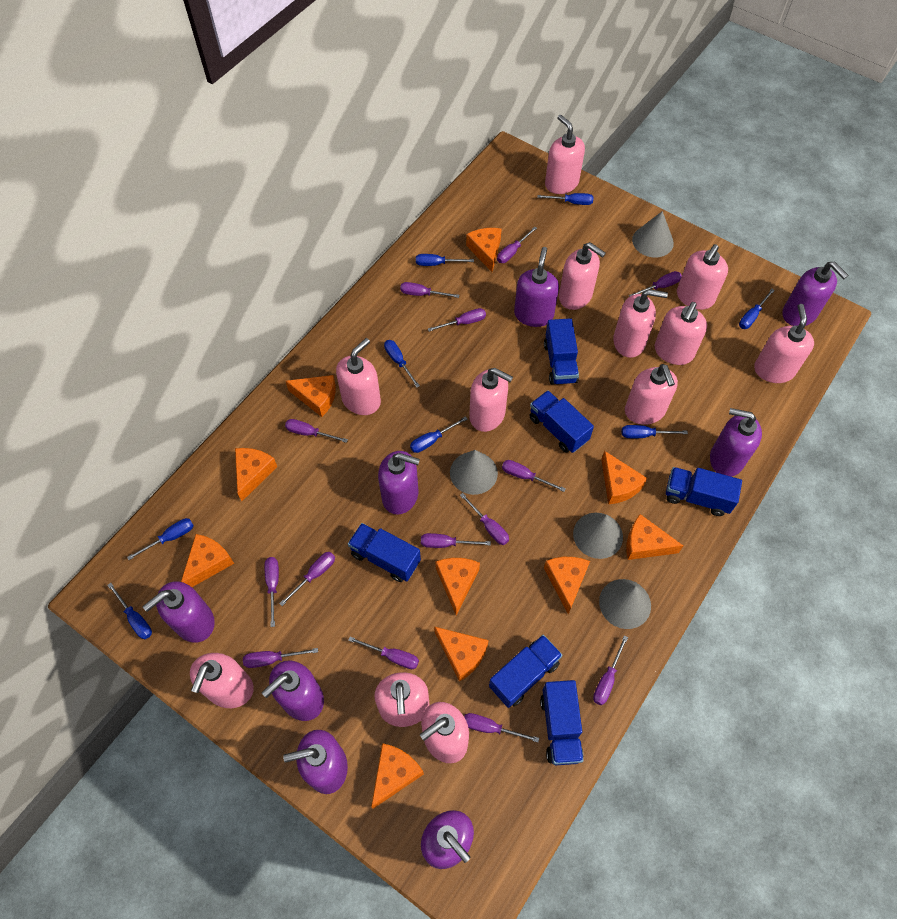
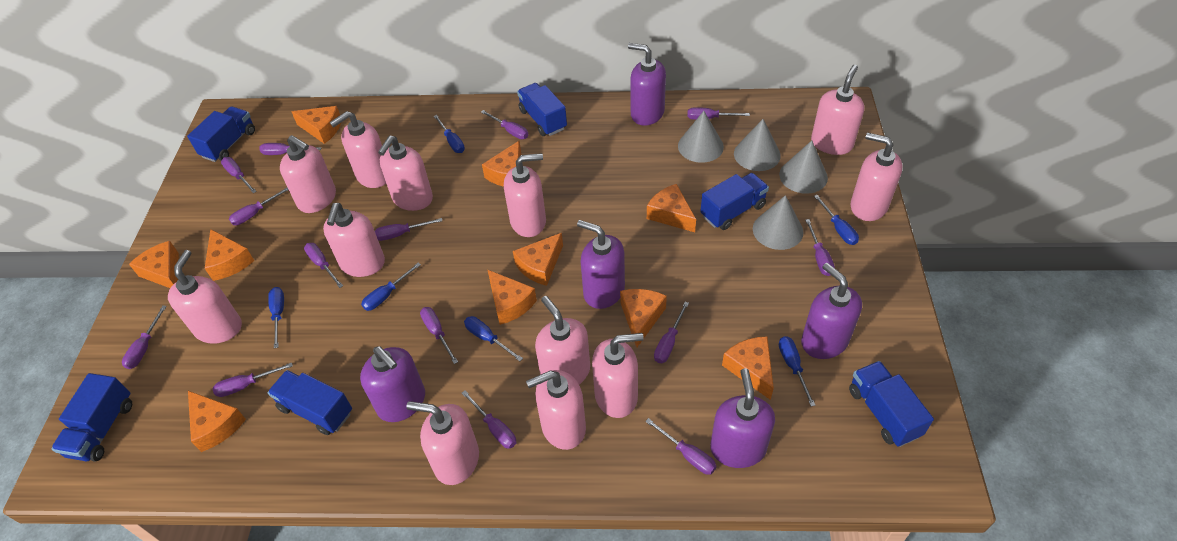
blue screwdriver: 8 -> 6
purple soap dispenser: 8 -> 5

